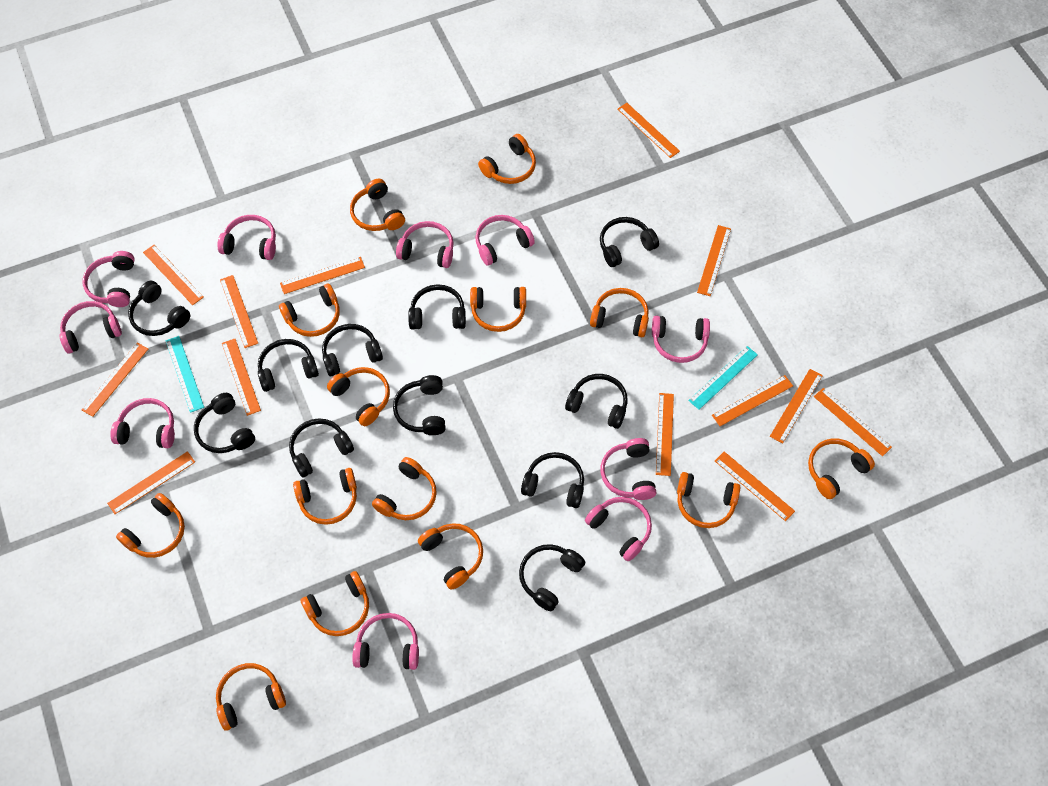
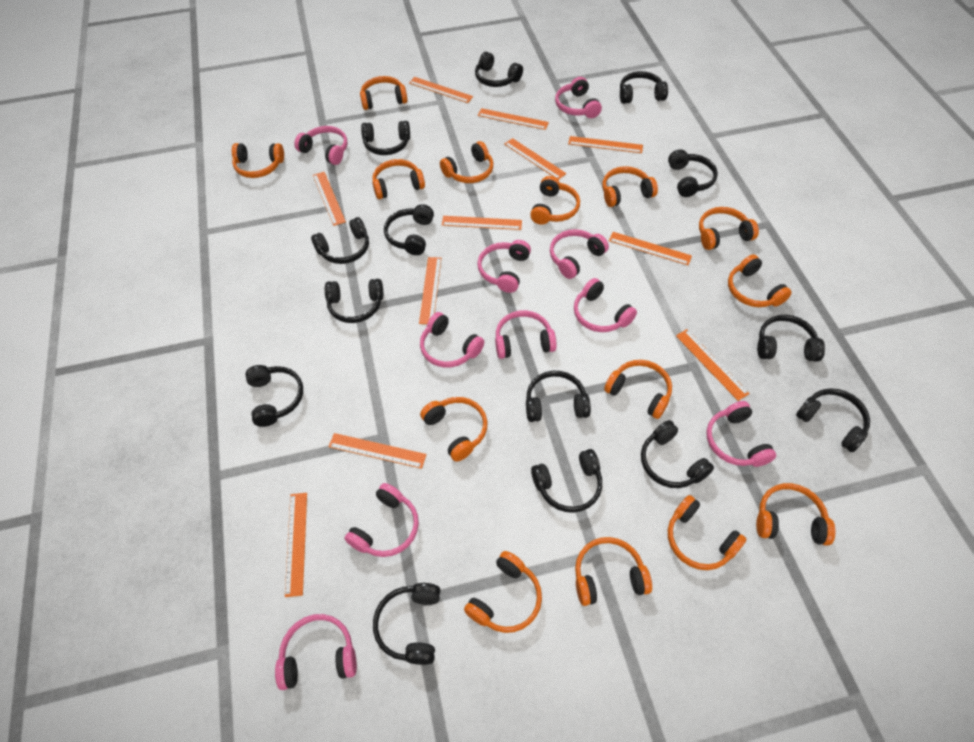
black headphones: 11 -> 14
orange ruler: 13 -> 11
turquoise ruler: 2 -> 0

